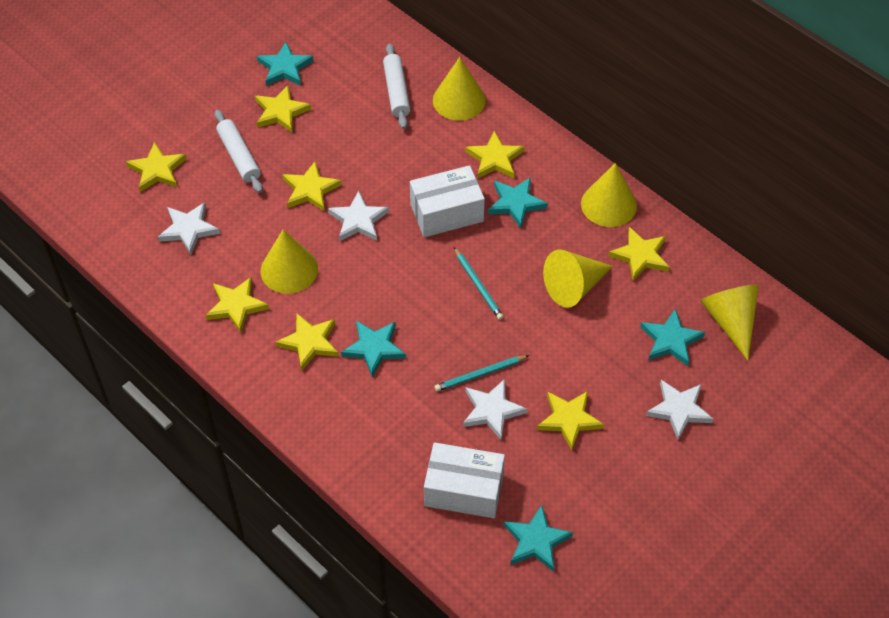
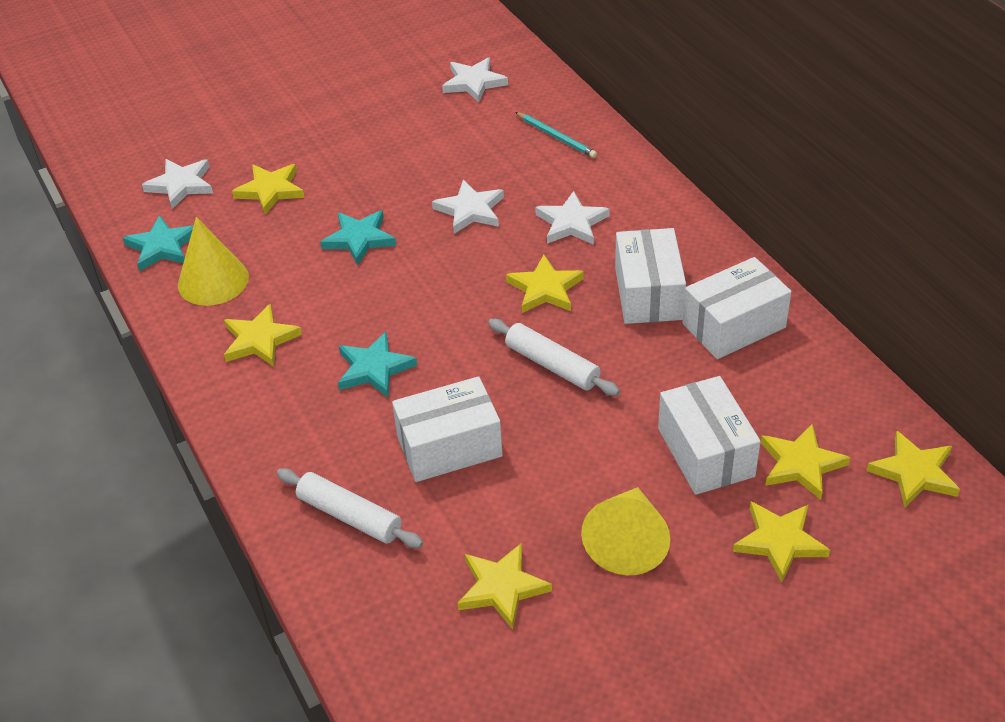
turquoise pencil: 2 -> 1
turquoise star: 5 -> 3
white box: 2 -> 4
yellow cone: 5 -> 2
yellow star: 8 -> 7

